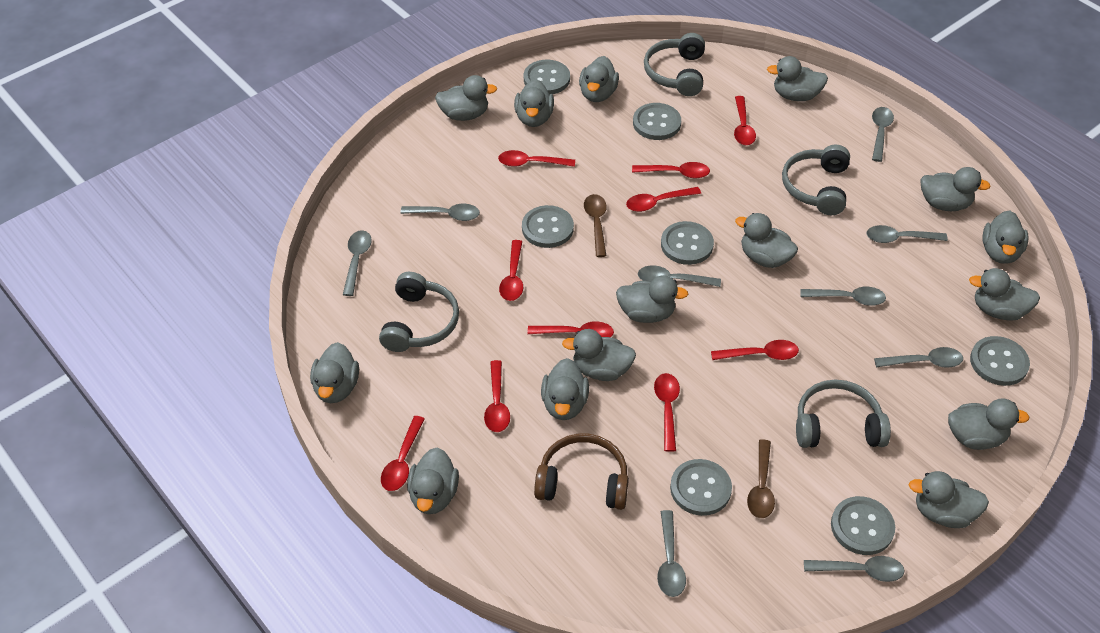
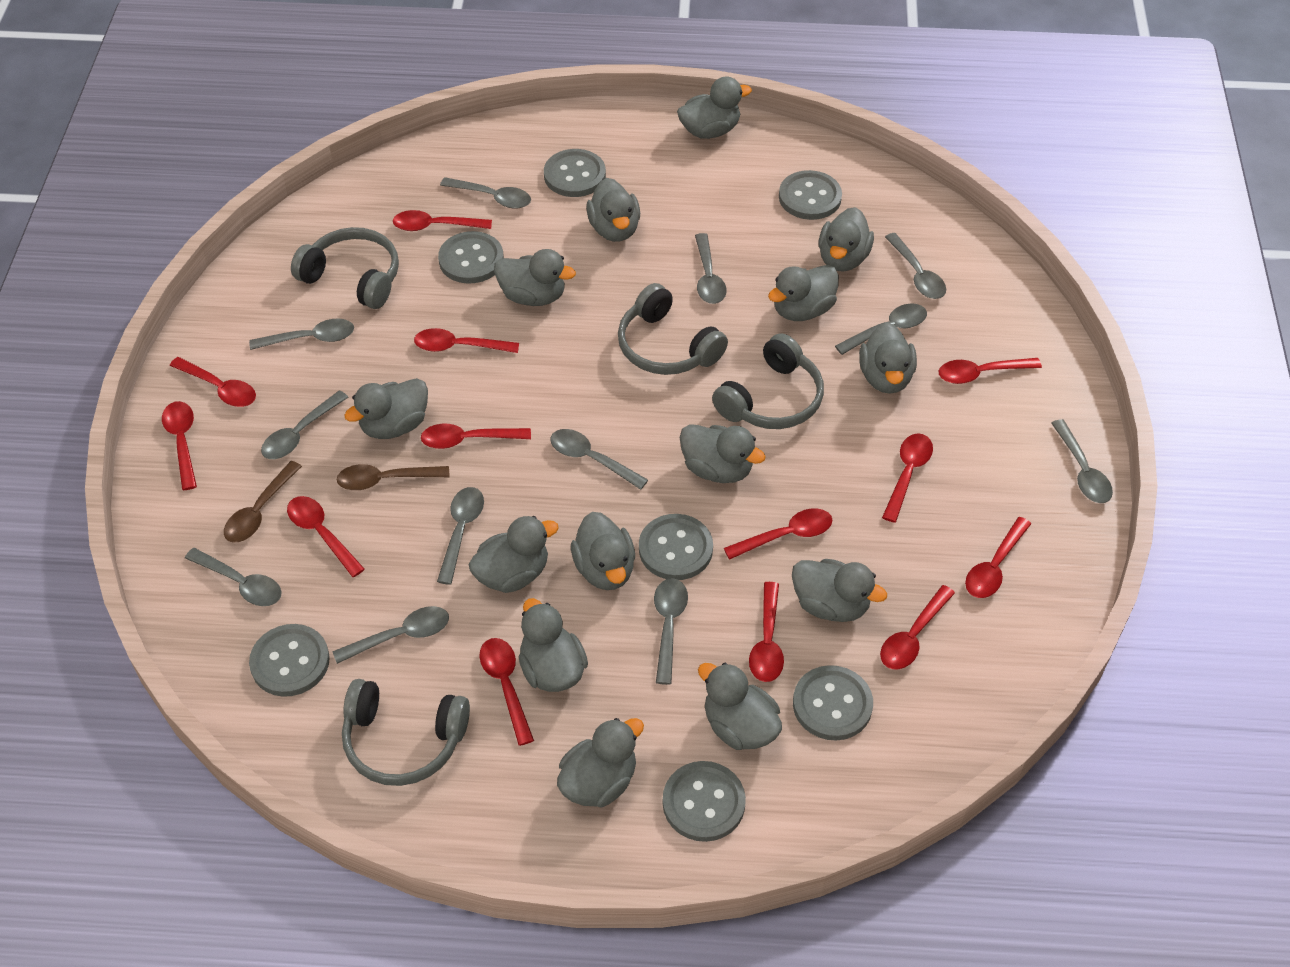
brown headphones: 1 -> 0
grey duck: 15 -> 14
grey spoon: 9 -> 12
red spoon: 10 -> 13

